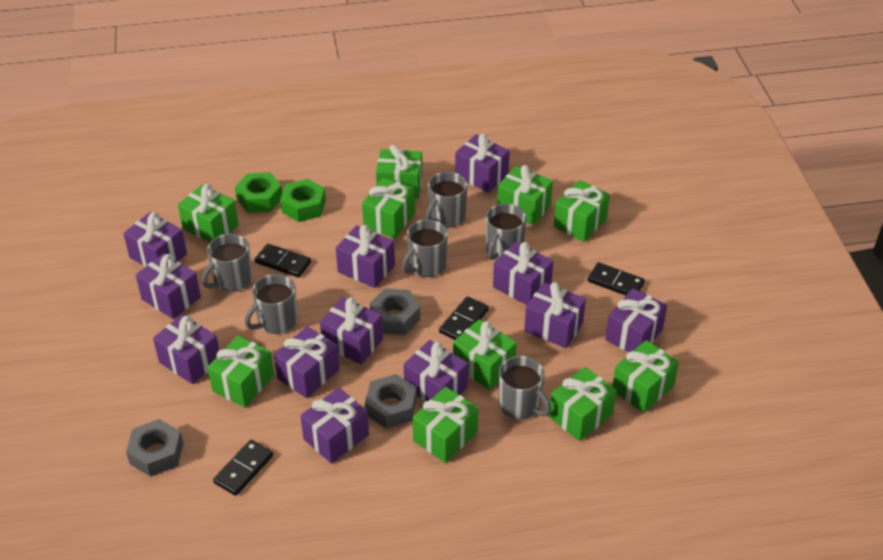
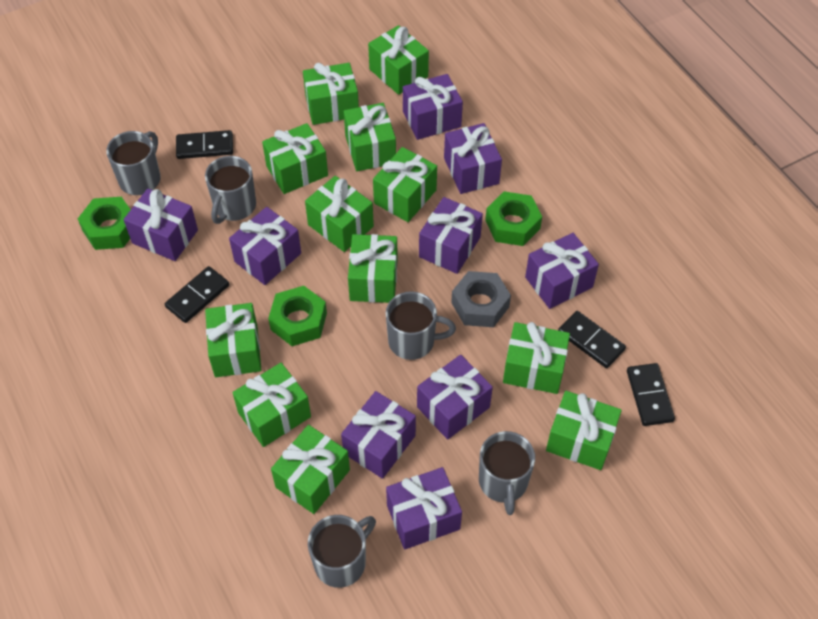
green gift: 10 -> 12
green nut: 2 -> 3
grey mug: 6 -> 5
grey nut: 3 -> 1
purple gift: 12 -> 9

